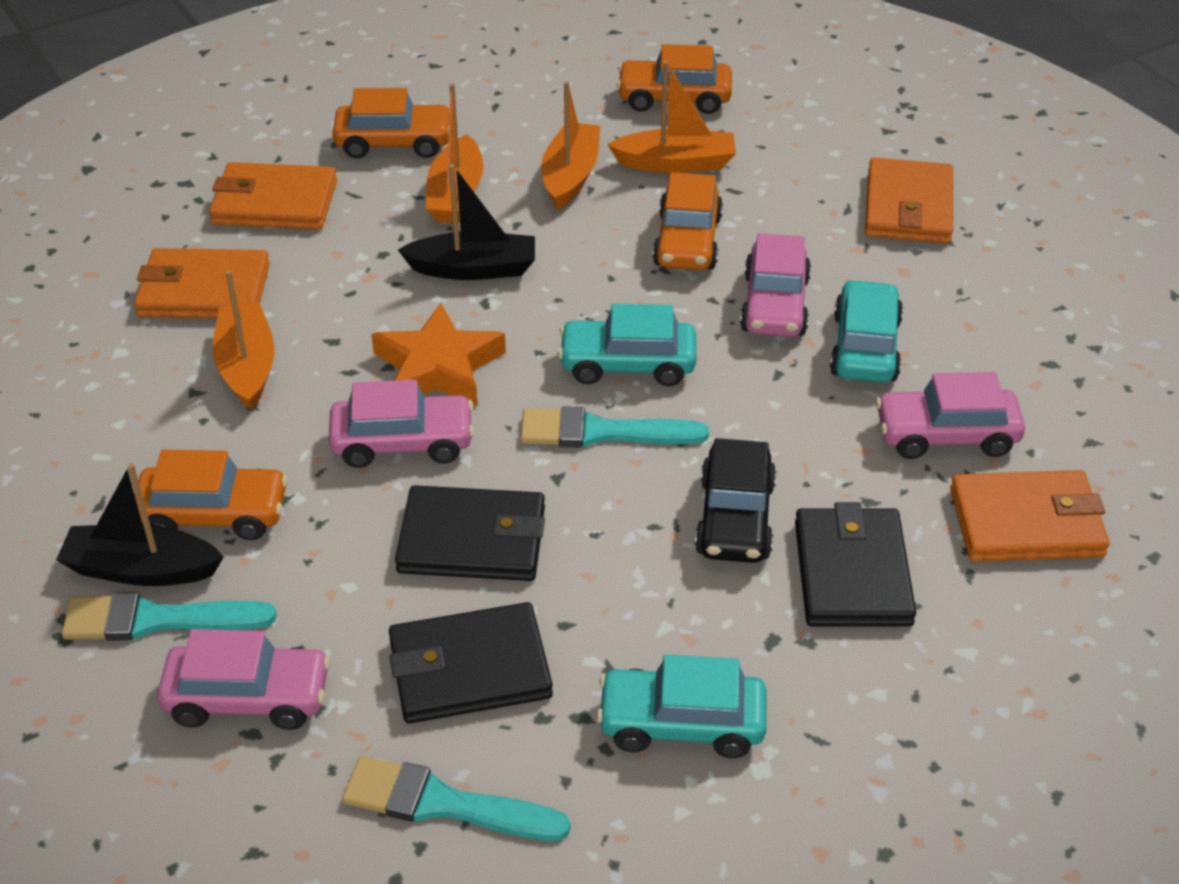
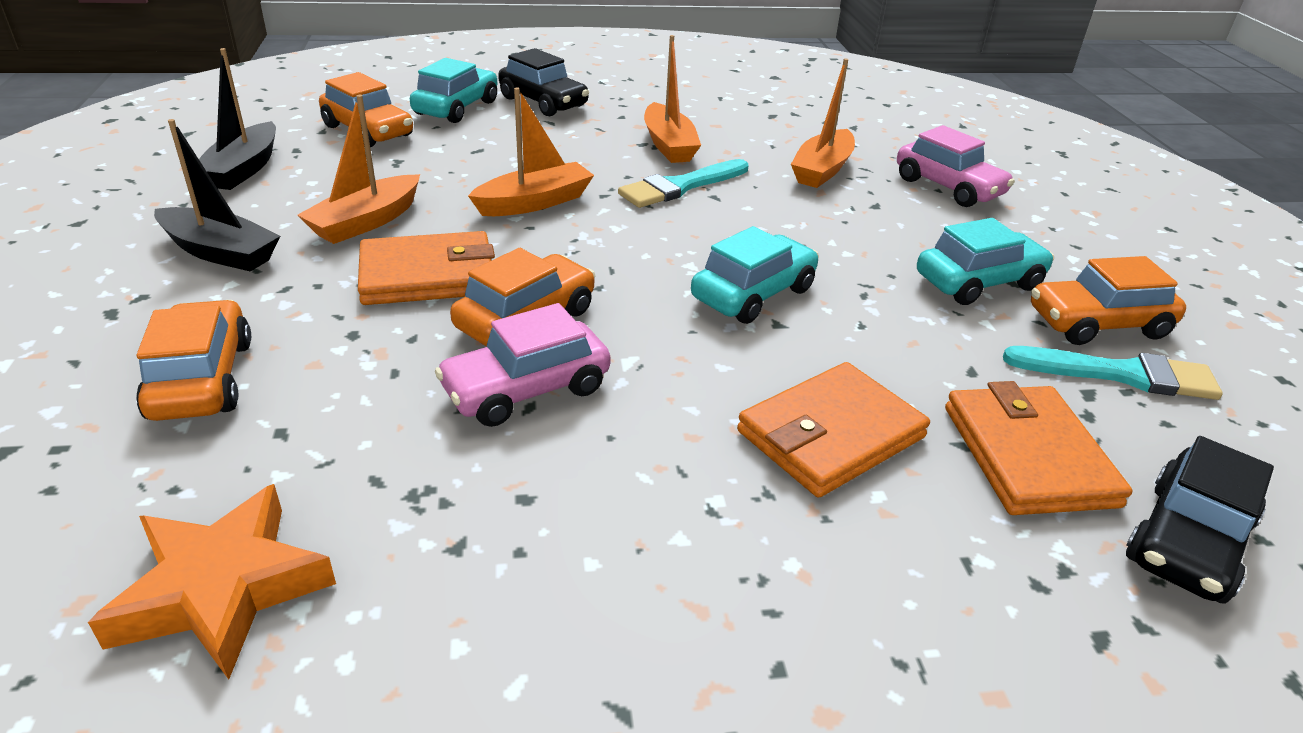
black car: 1 -> 2
black wallet: 3 -> 0
orange wallet: 4 -> 3
pink car: 4 -> 2
turquoise brush: 3 -> 2

